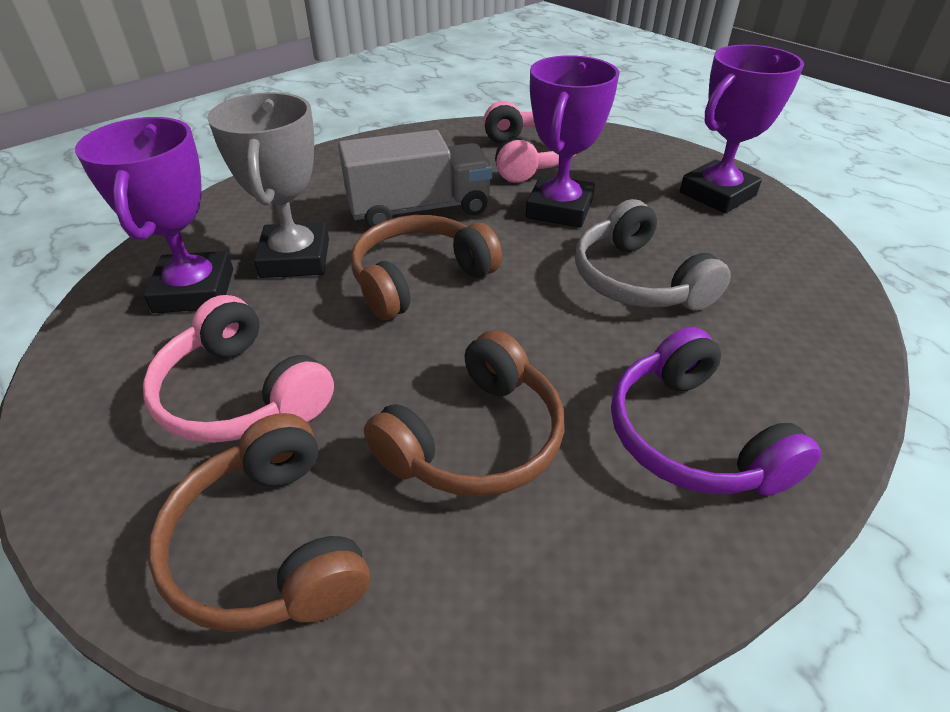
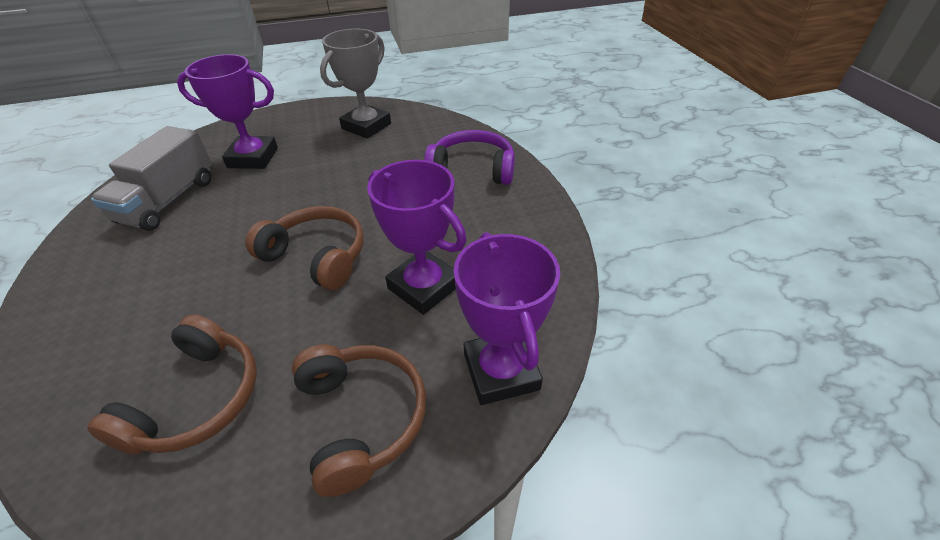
grey headphones: 1 -> 0
pink headphones: 2 -> 0

